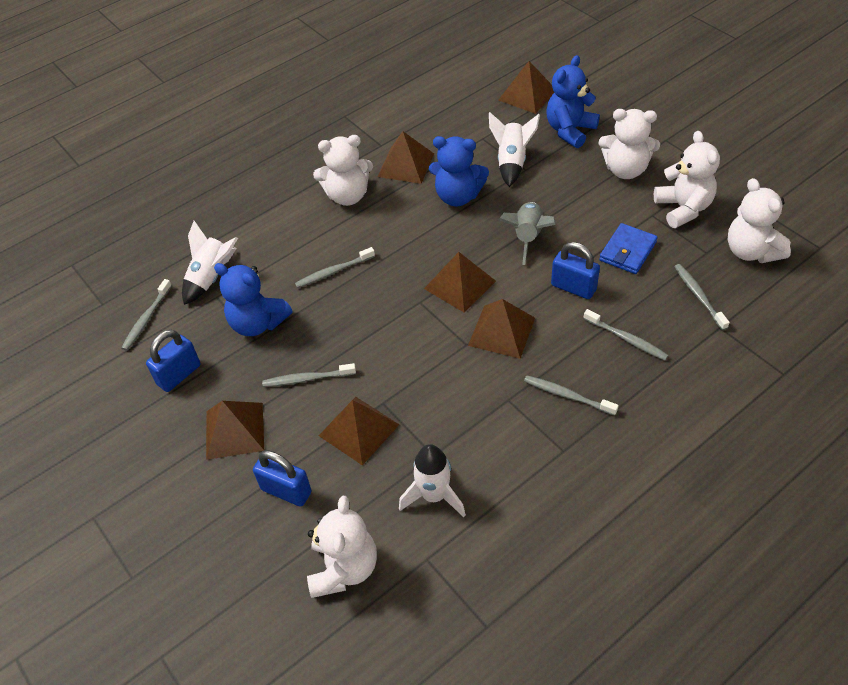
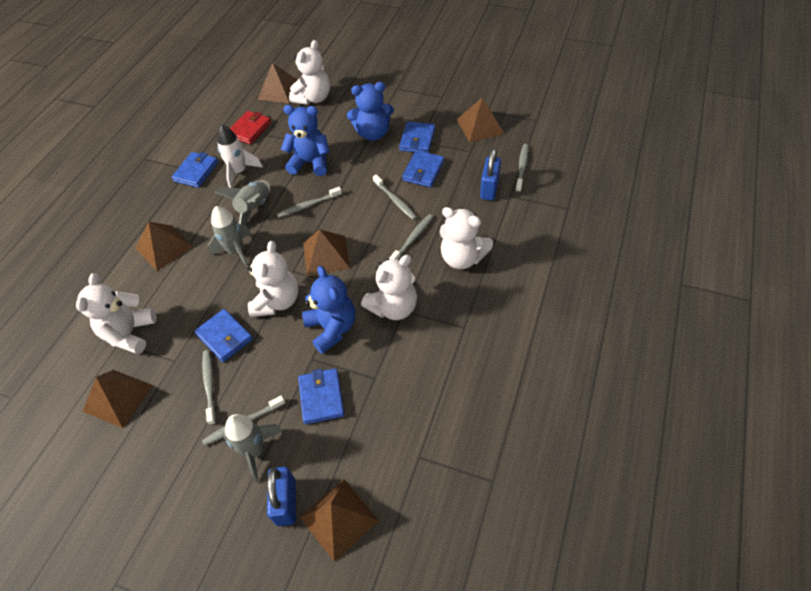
blue padlock: 3 -> 2
blue wallet: 1 -> 5
grey rocket: 1 -> 3
red wallet: 0 -> 1
white rocket: 3 -> 1

